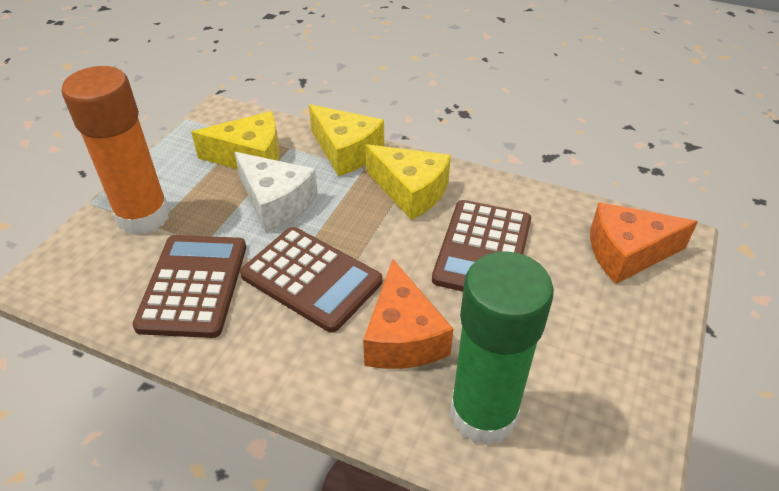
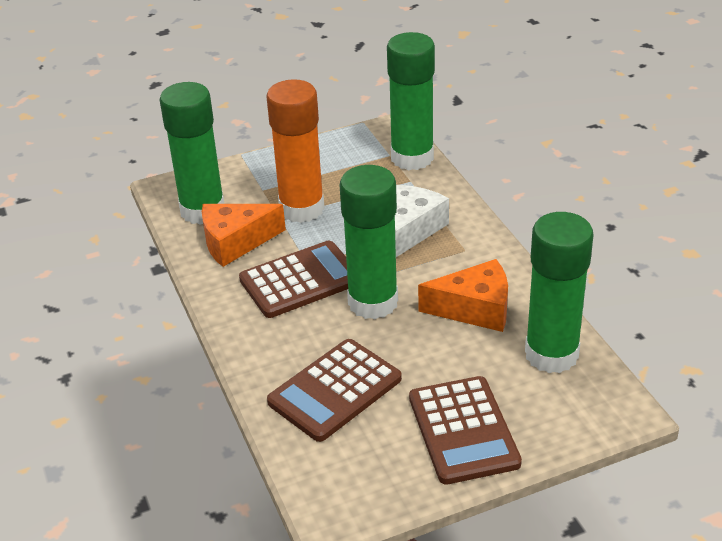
green glue stick: 1 -> 4
yellow cheese: 3 -> 0

